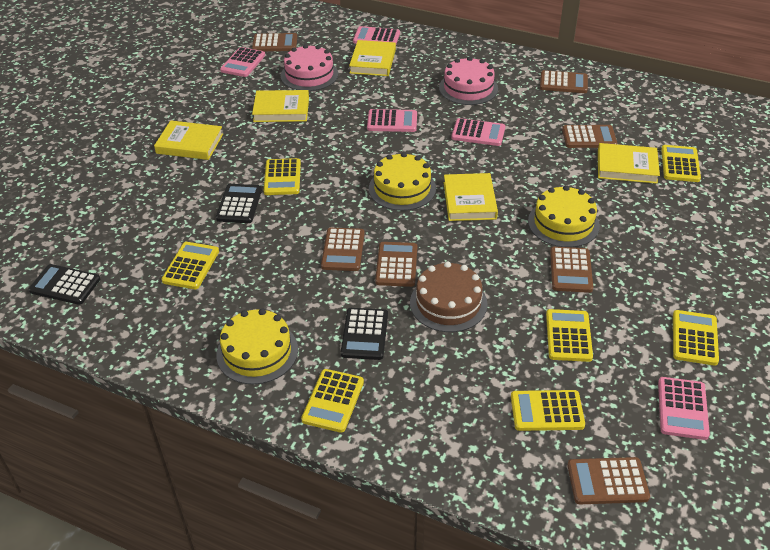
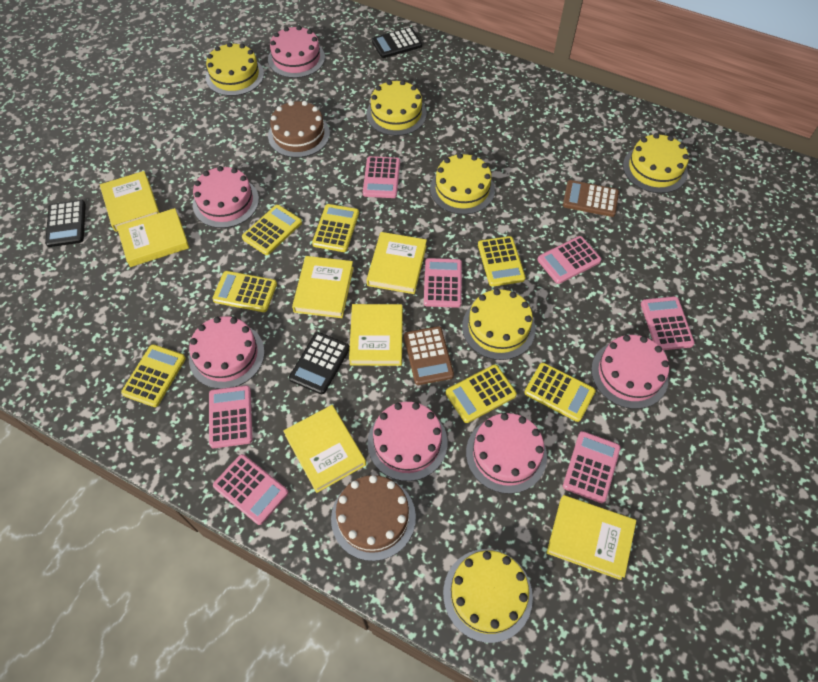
brown cake: 1 -> 2
brown calculator: 7 -> 2
pink cake: 2 -> 6
pink calculator: 5 -> 7
yellow book: 5 -> 7
yellow cake: 3 -> 6

